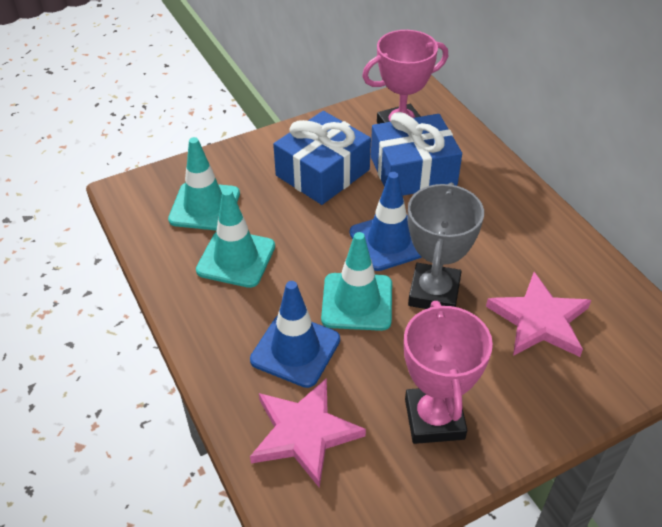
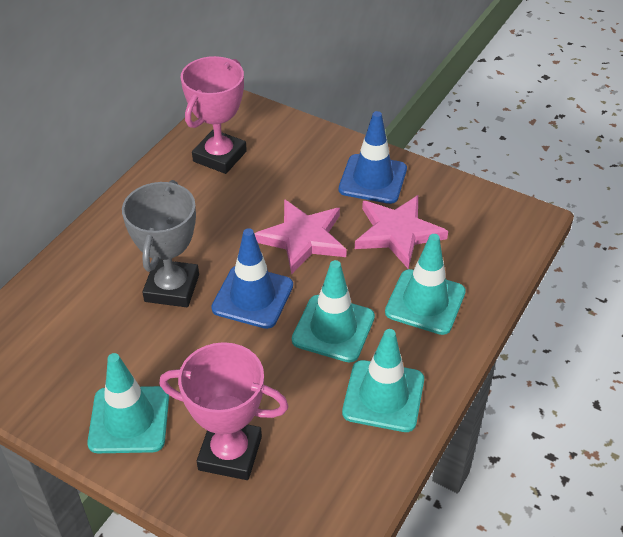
blue gift: 2 -> 0
turquoise traffic cone: 3 -> 4

